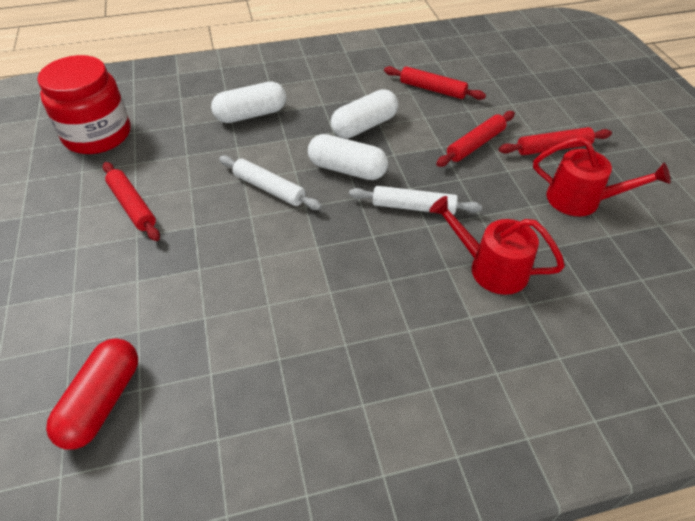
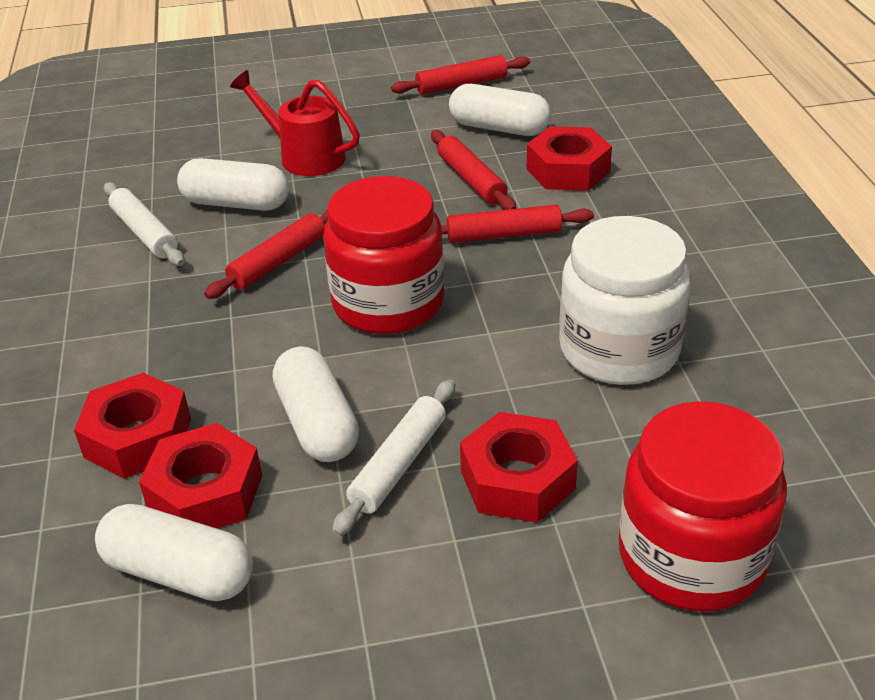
red capsule: 1 -> 0
red jar: 1 -> 2
red nut: 0 -> 4
red watering can: 2 -> 1
white capsule: 3 -> 4
white jar: 0 -> 1

